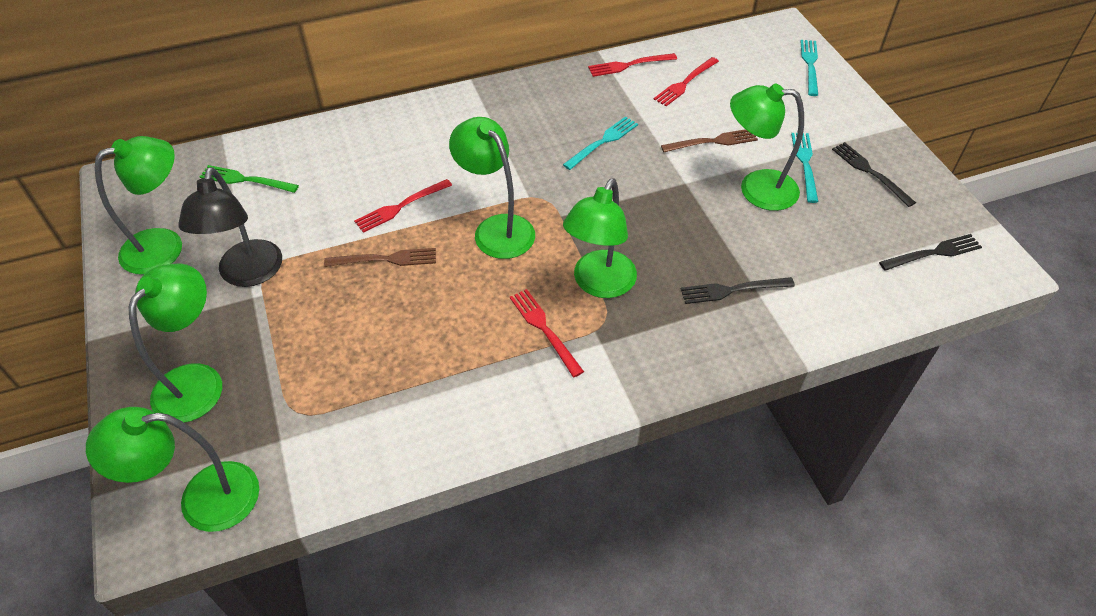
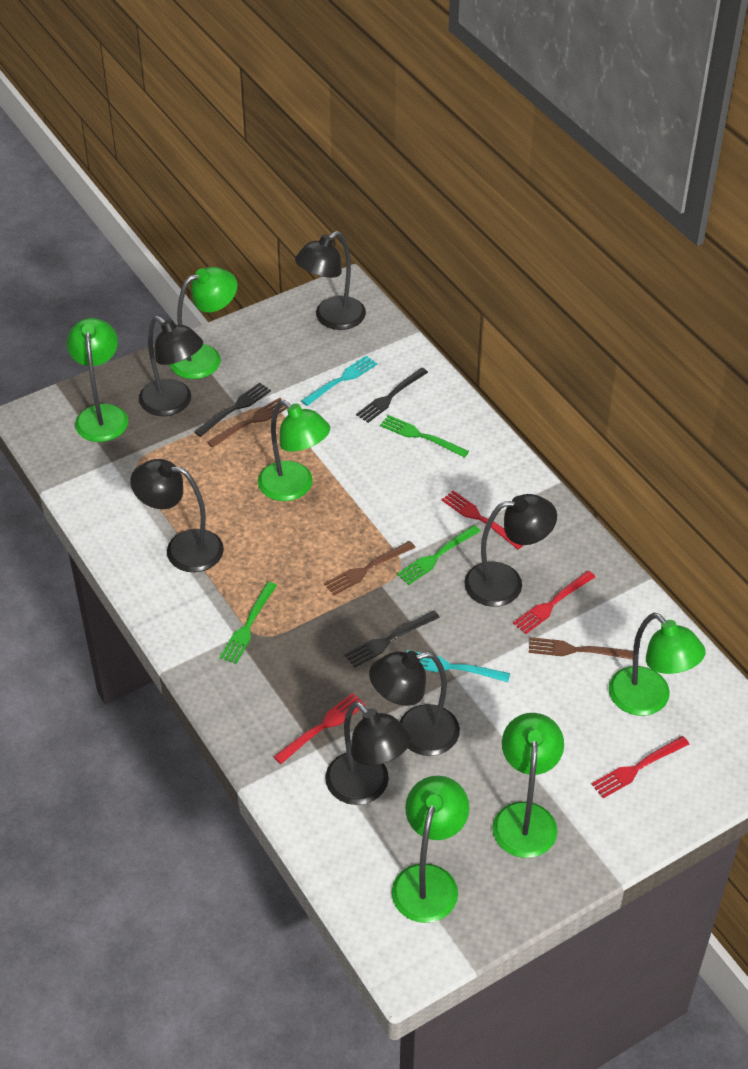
black lamp: 1 -> 6
brown fork: 2 -> 3
green fork: 1 -> 3
turquoise fork: 3 -> 2

